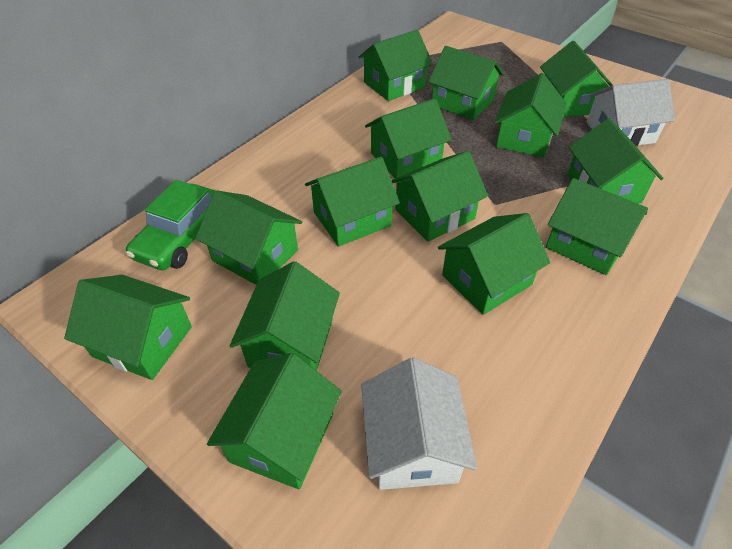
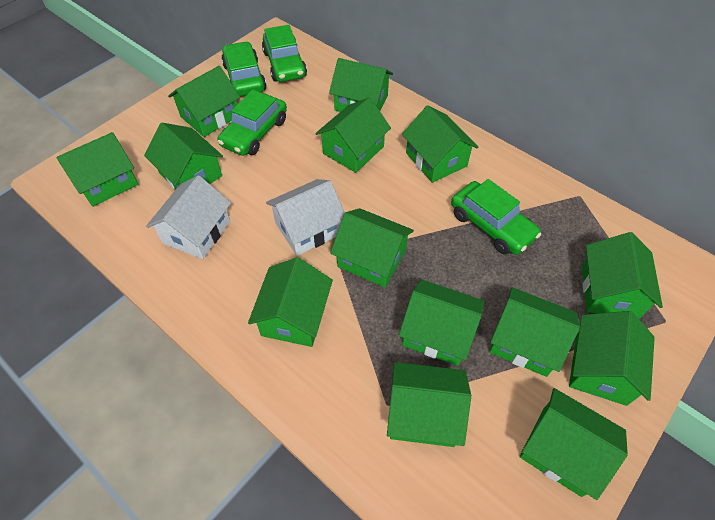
green car: 1 -> 4

